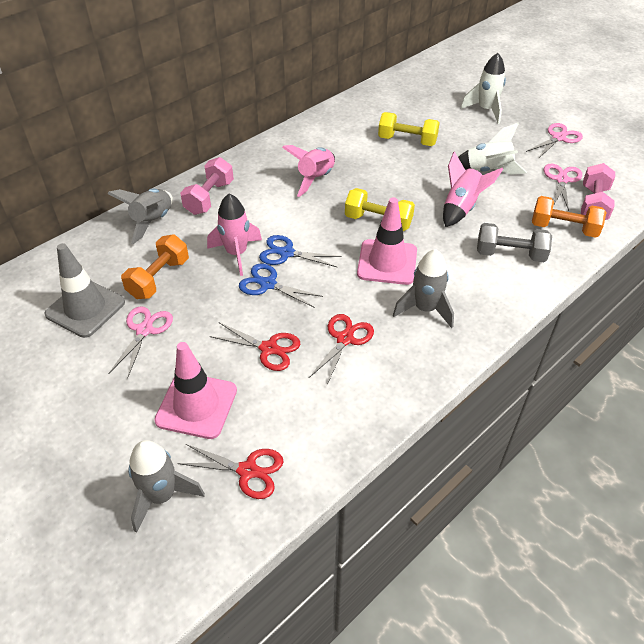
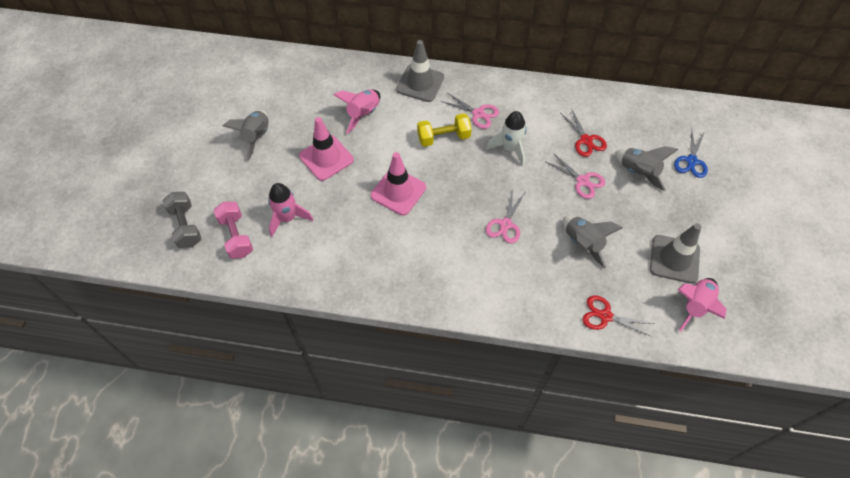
blue scissors: 2 -> 1
grey traffic cone: 1 -> 2
orange dumbbell: 2 -> 0
pink dumbbell: 2 -> 1
red scissors: 3 -> 2
white rocket: 2 -> 1
yellow dumbbell: 2 -> 1

